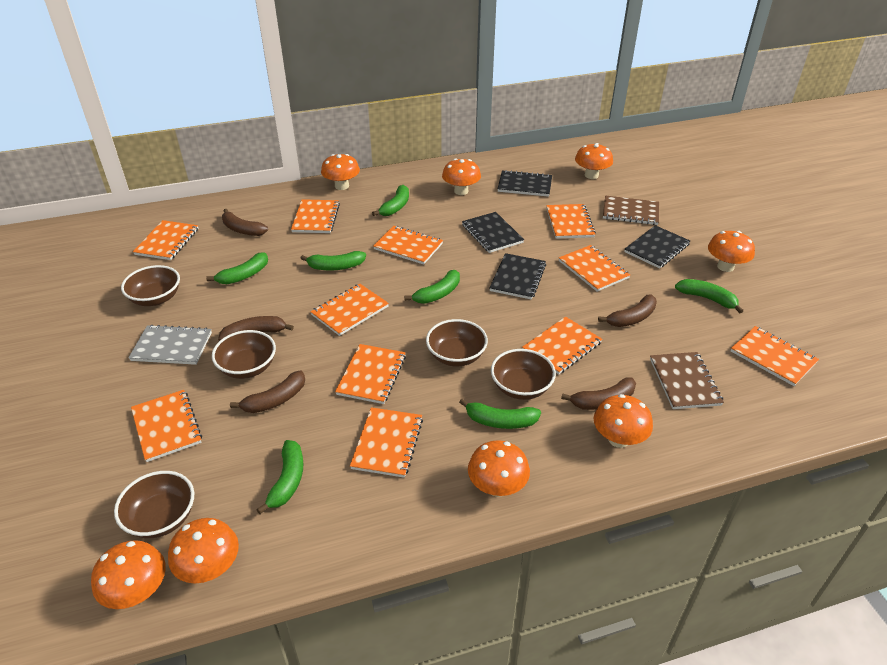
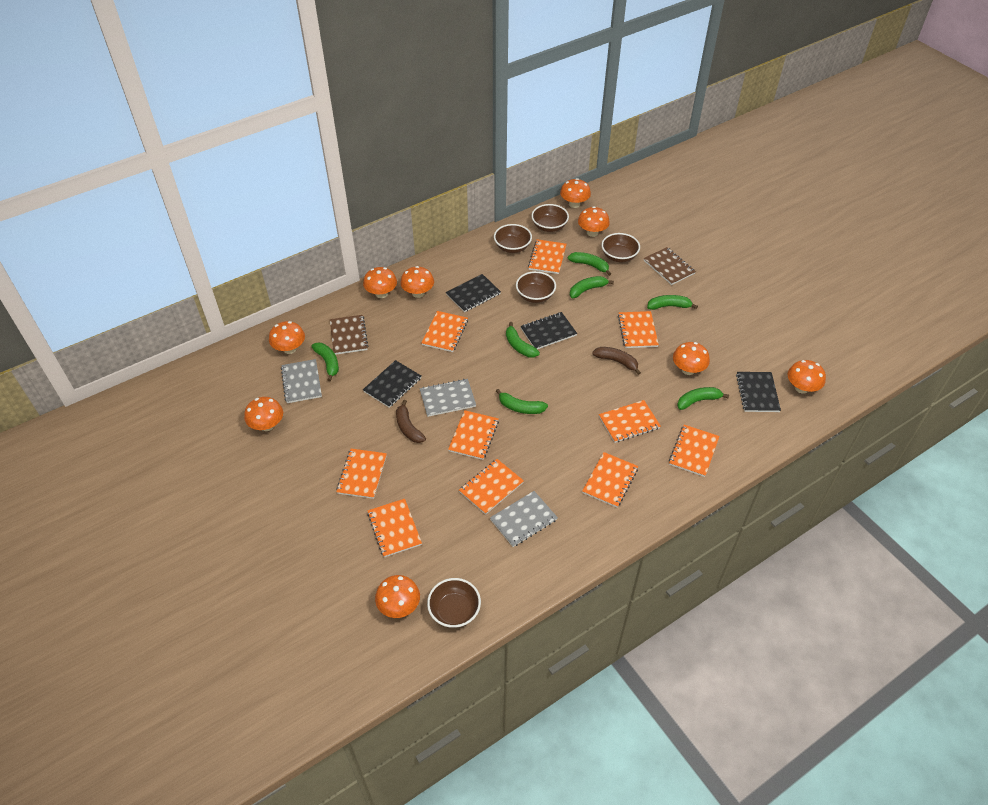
brown banana: 5 -> 2
grey notebook: 1 -> 3
orange mushroom: 8 -> 9
orange notebook: 11 -> 10

